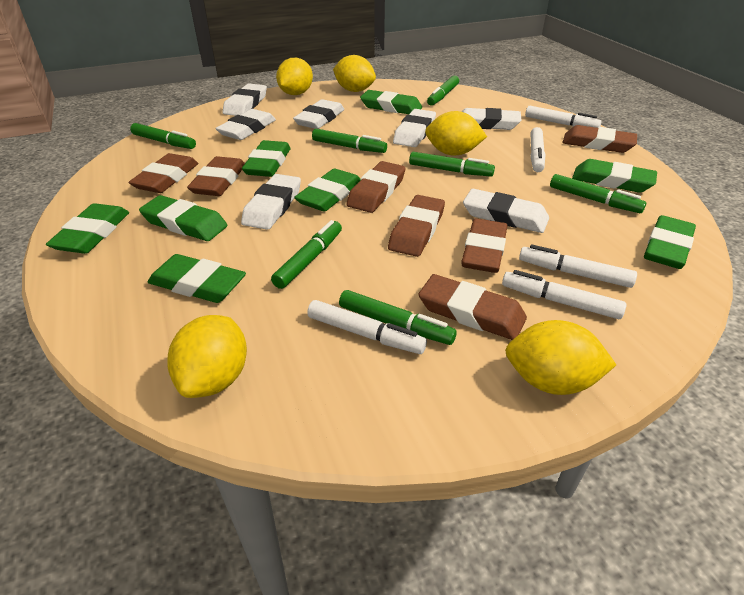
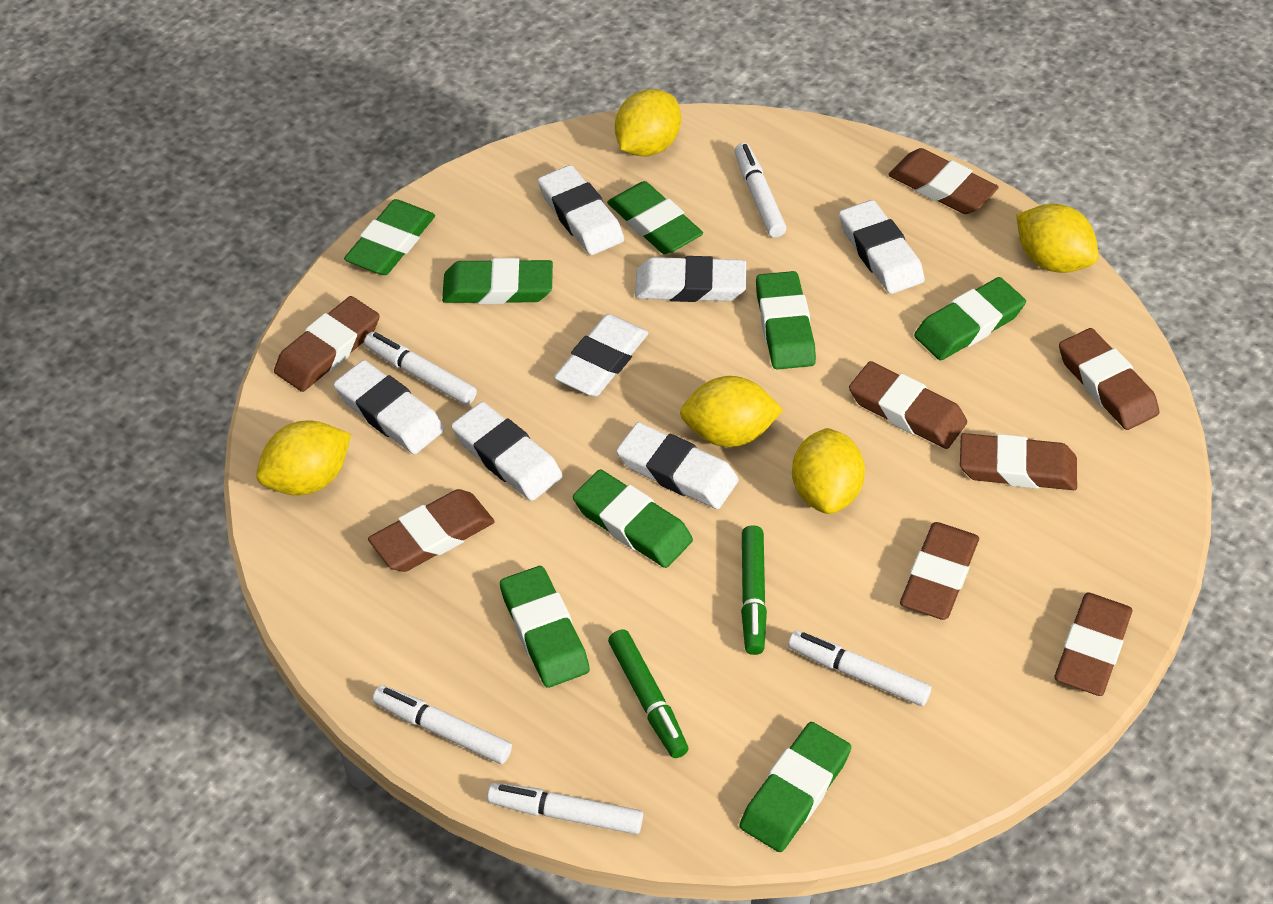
brown eraser: 7 -> 8
green marker: 7 -> 2

